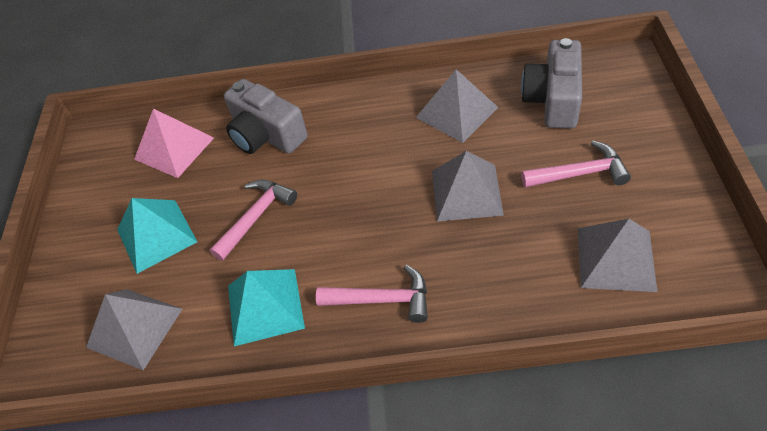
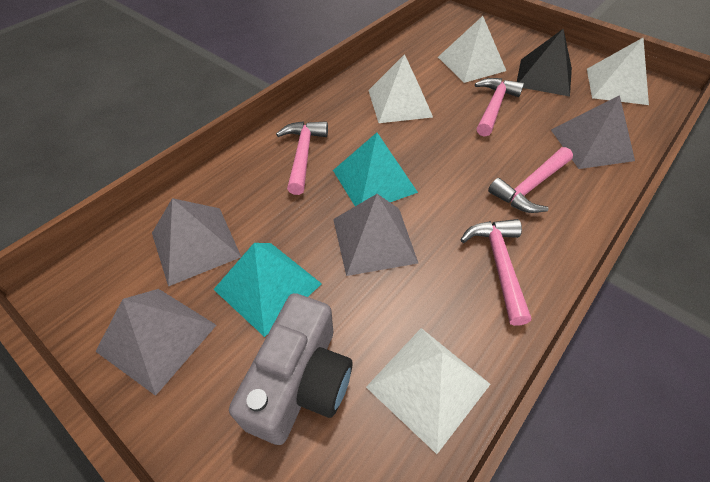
black pyramid: 0 -> 1
grey camera: 2 -> 1
pink hammer: 3 -> 4
pink pyramid: 1 -> 0
white pyramid: 0 -> 4

